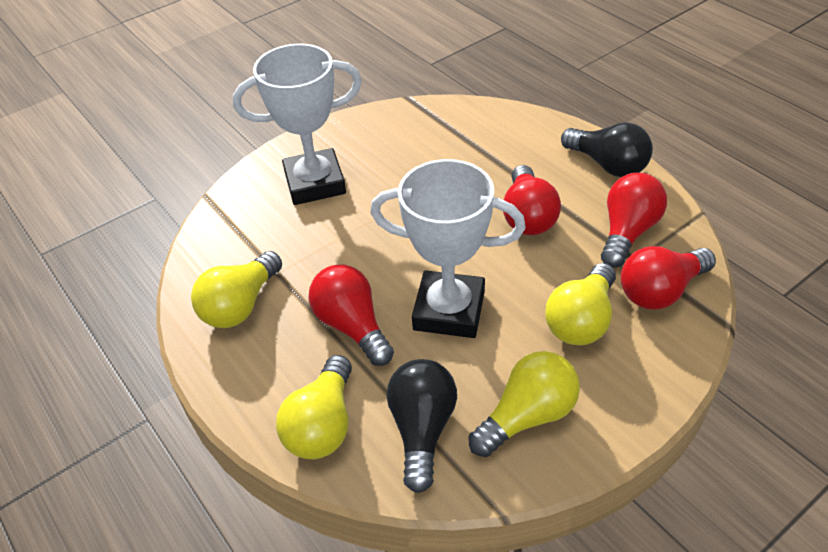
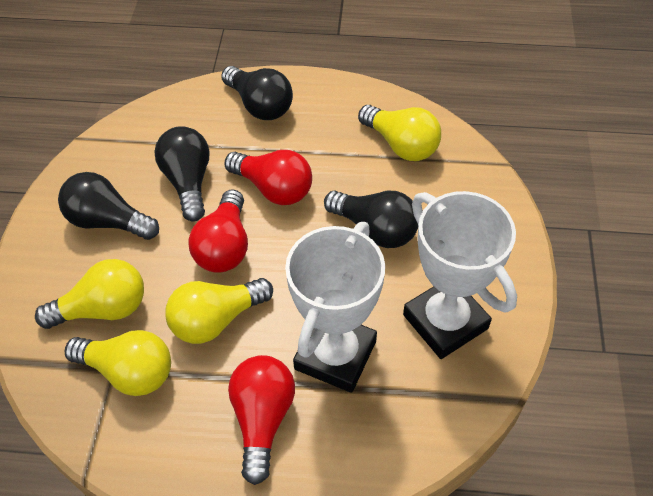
black light bulb: 2 -> 4
red light bulb: 4 -> 3

